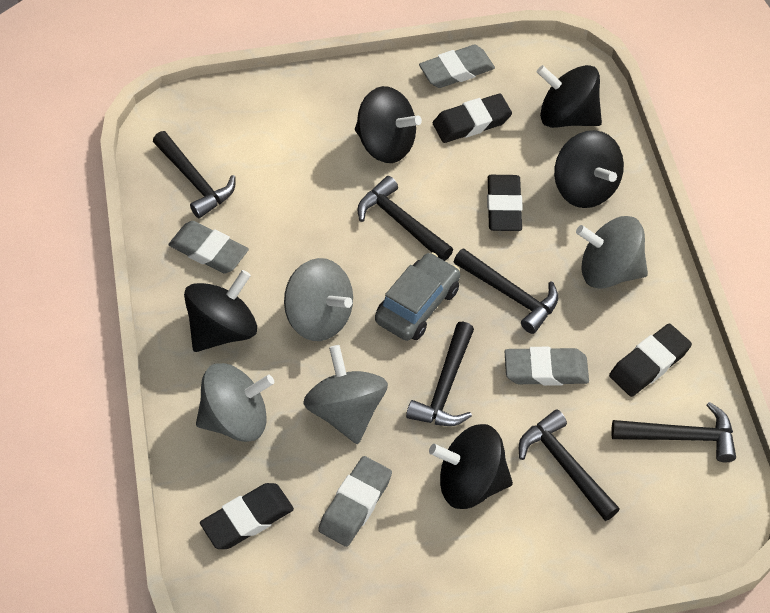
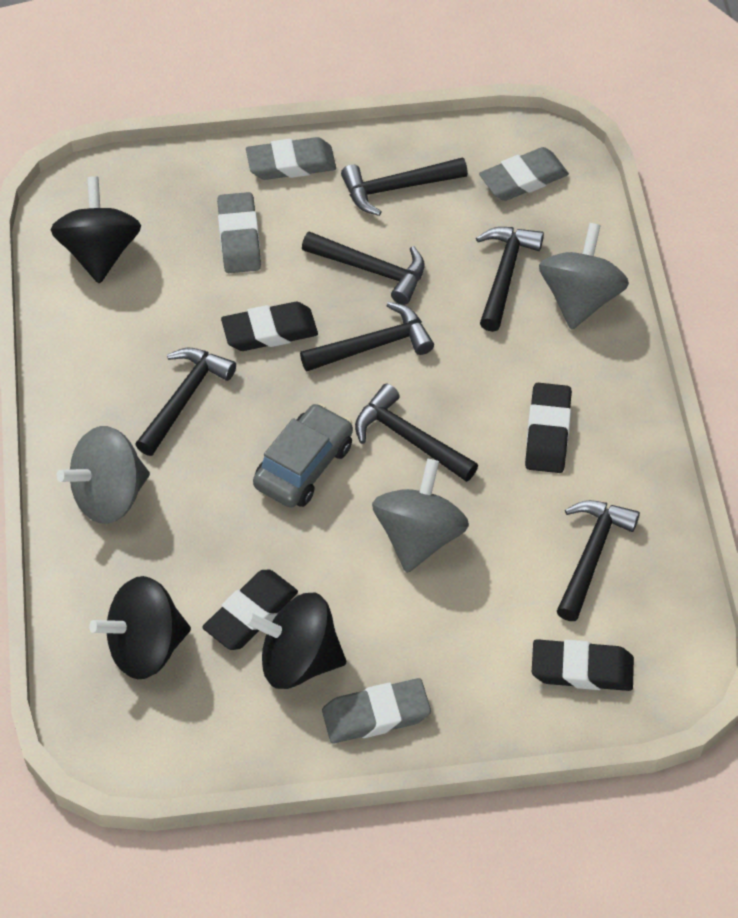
black hammer: 6 -> 7
black spinning top: 5 -> 3
grey spinning top: 4 -> 3

